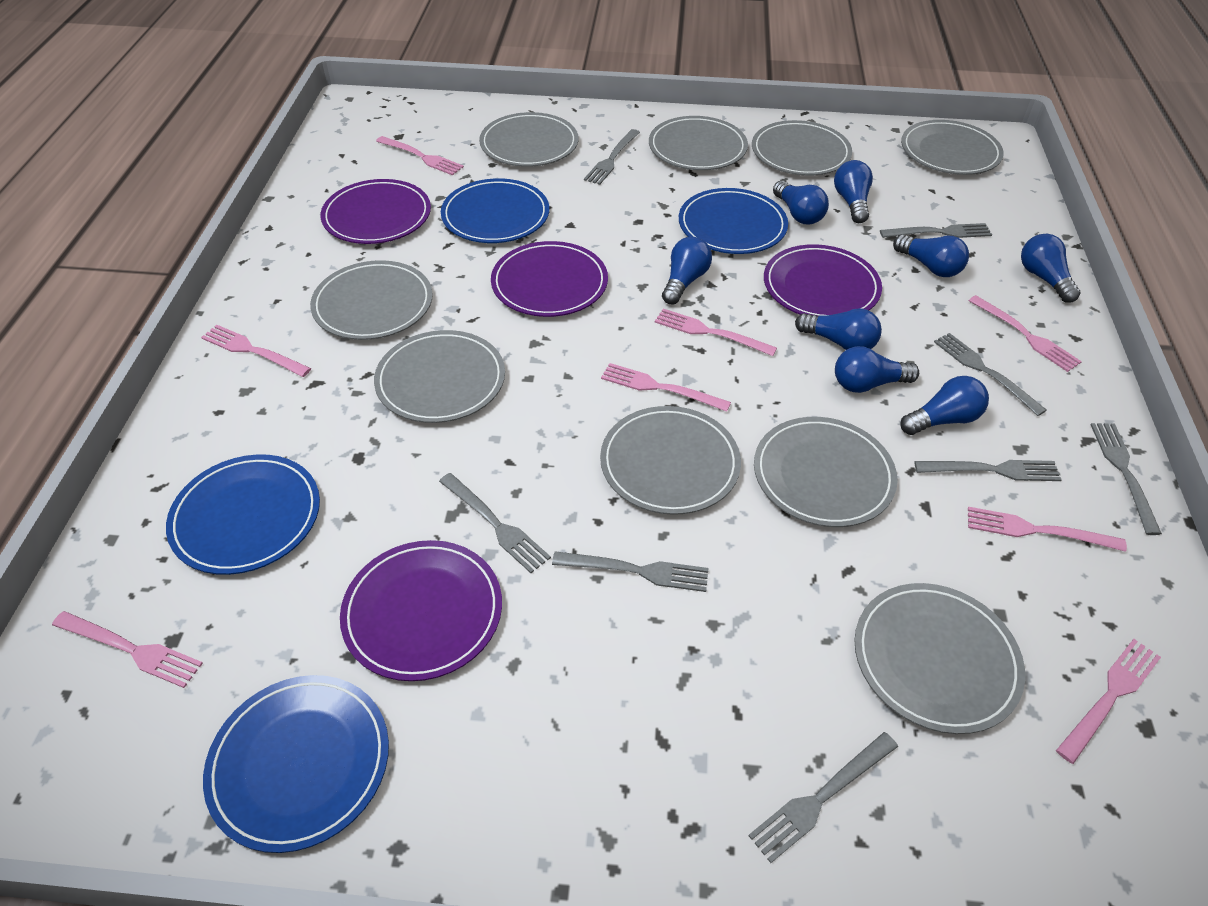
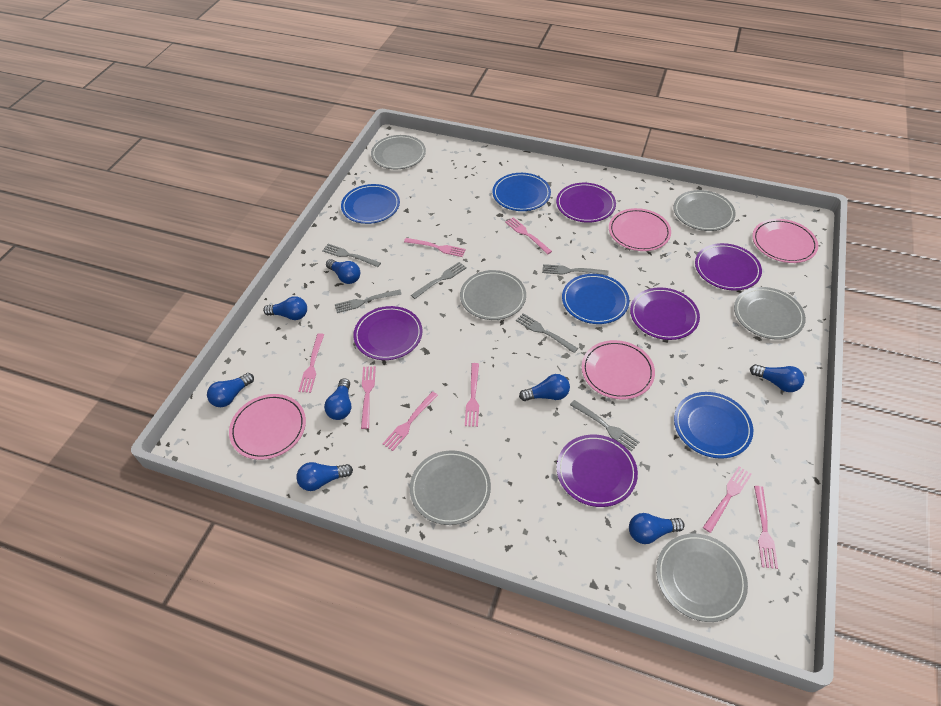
grey fork: 8 -> 6
grey plate: 9 -> 6
pink plate: 0 -> 4
purple plate: 4 -> 5

